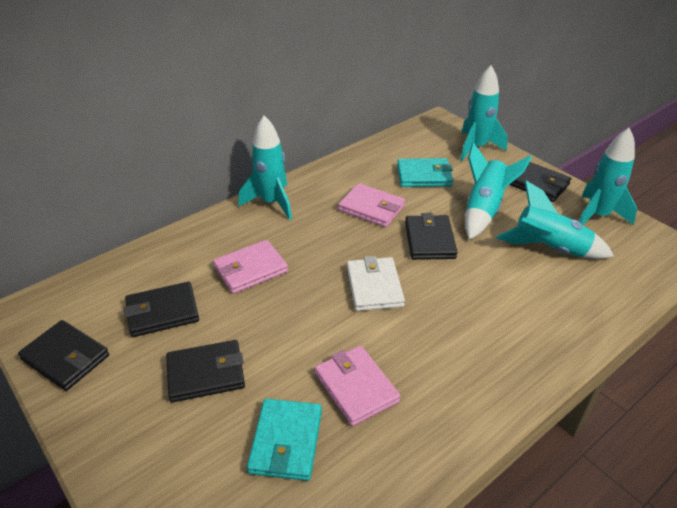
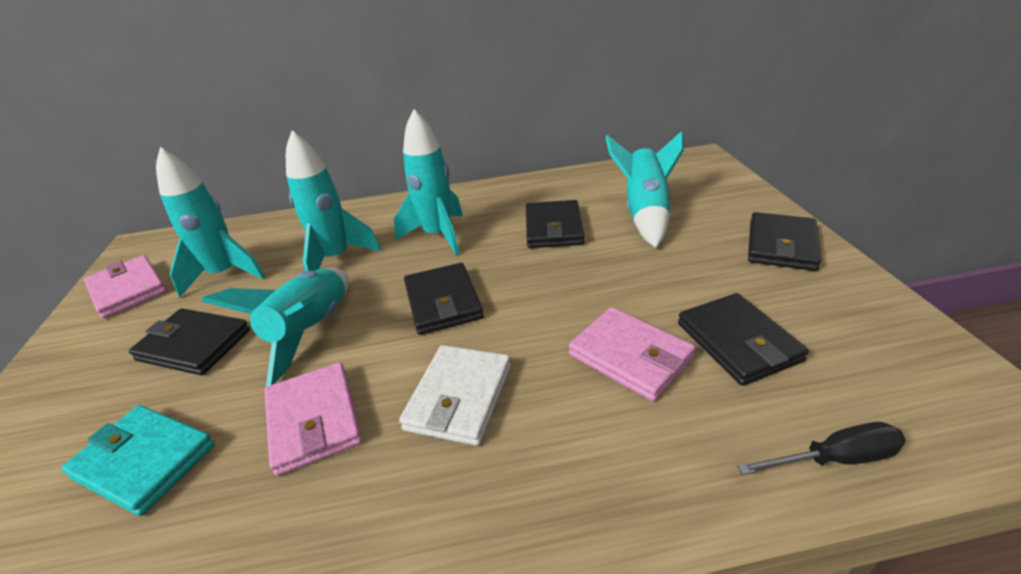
black screwdriver: 0 -> 1
turquoise wallet: 2 -> 1

